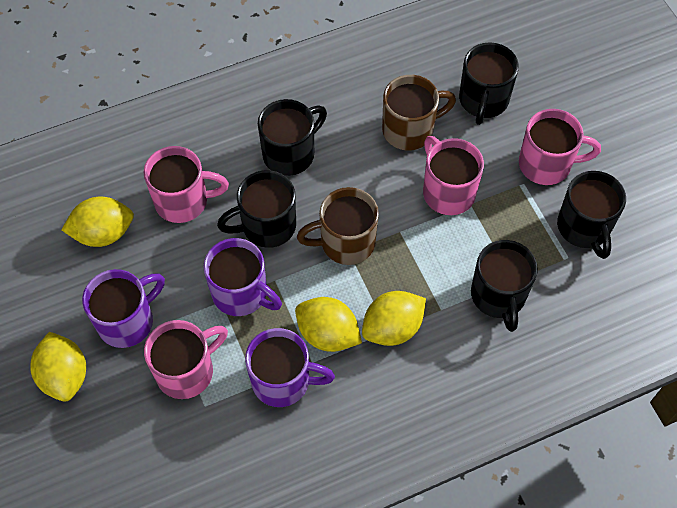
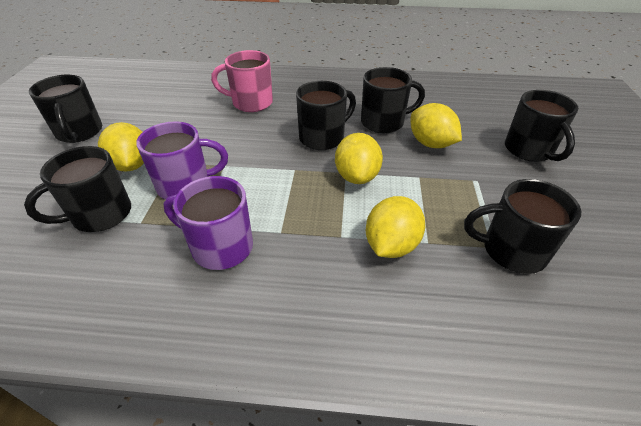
black mug: 5 -> 6
brown mug: 2 -> 0
pink mug: 4 -> 1
purple mug: 3 -> 2

